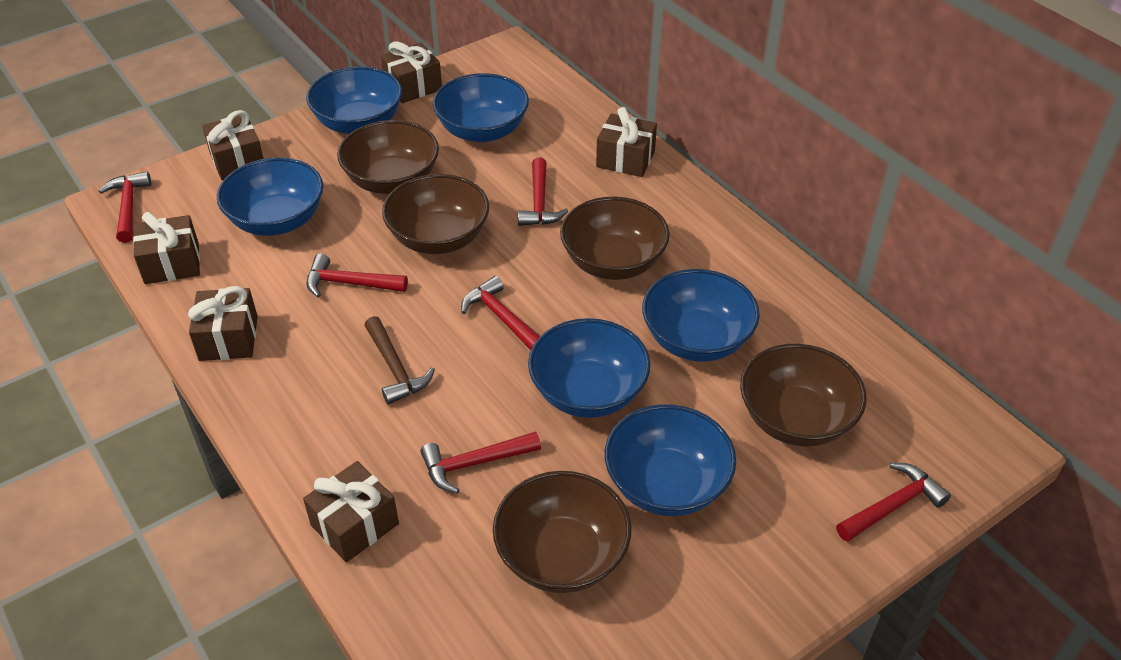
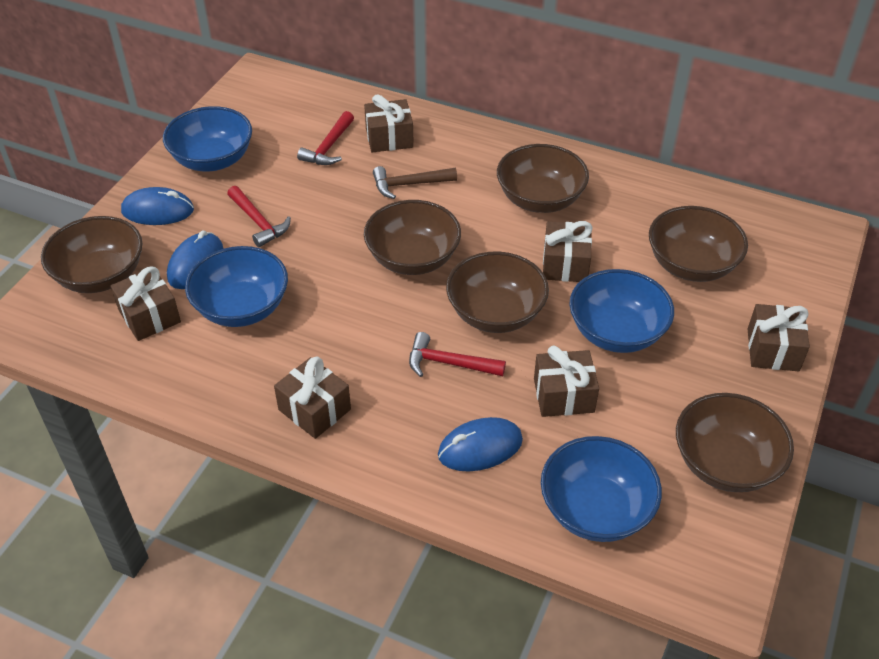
blue bowl: 6 -> 4
blue mouse: 0 -> 3
brown bowl: 5 -> 6
red hammer: 6 -> 3

